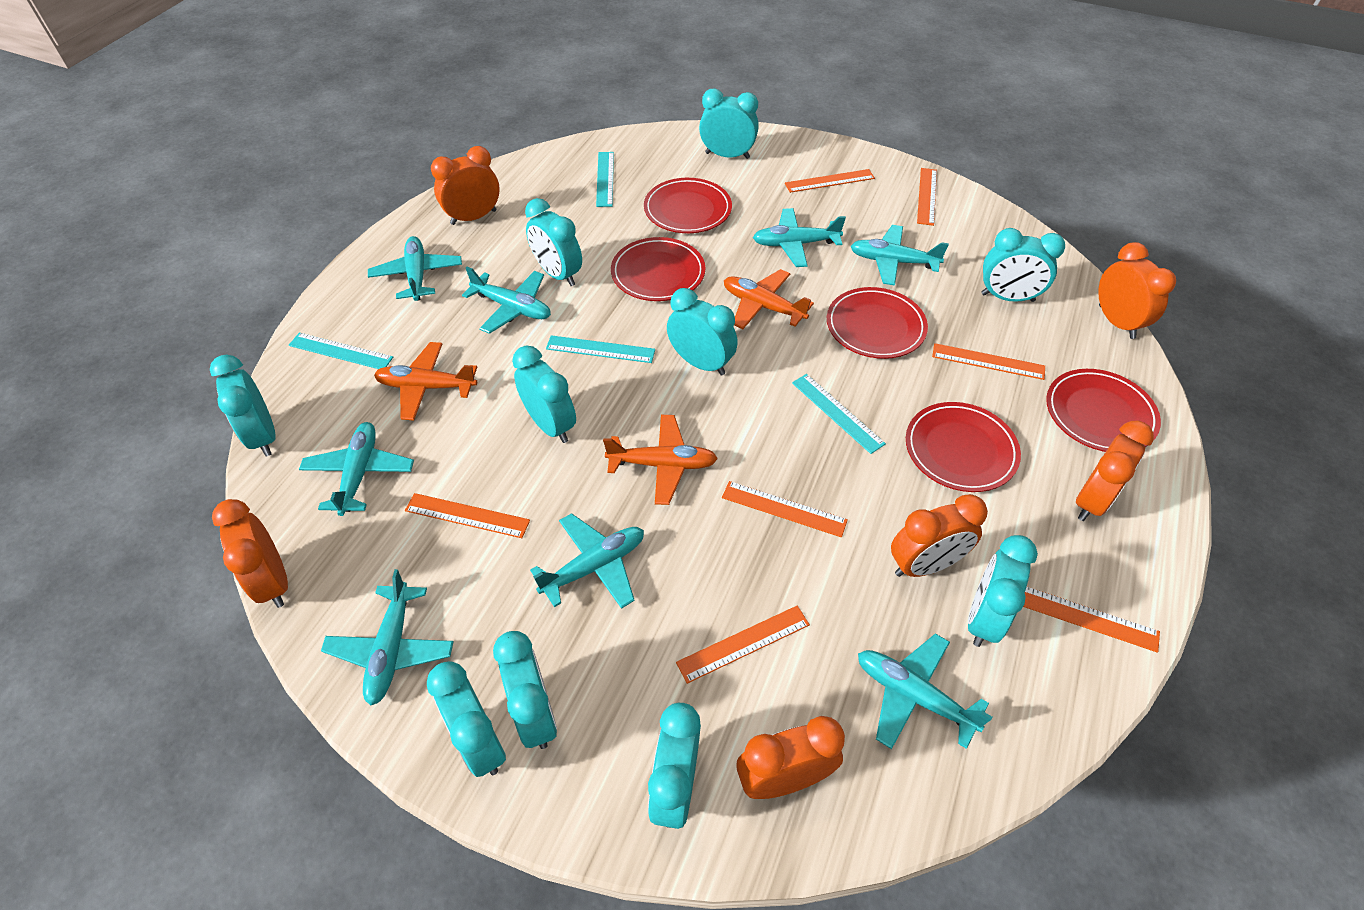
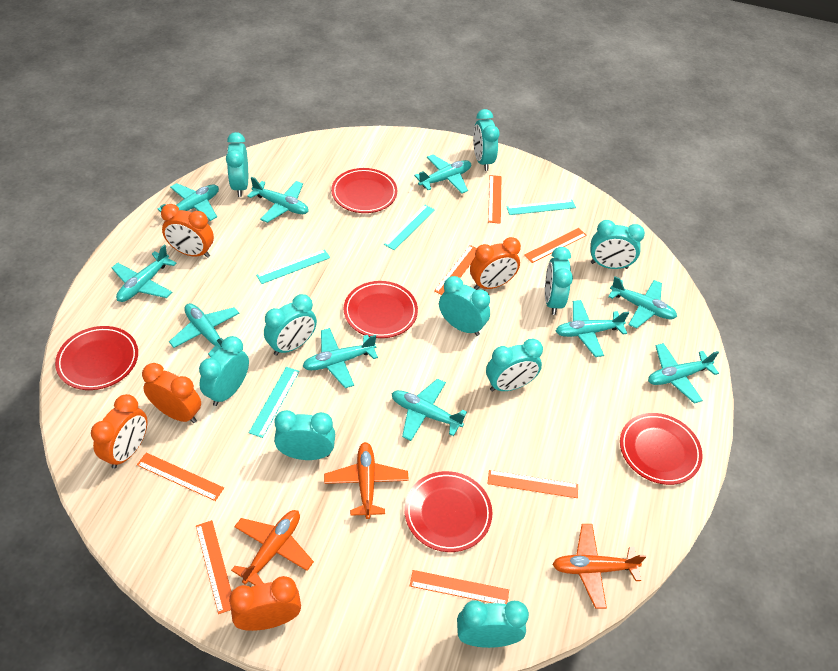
orange clock: 6 -> 5
turquoise plane: 8 -> 10

